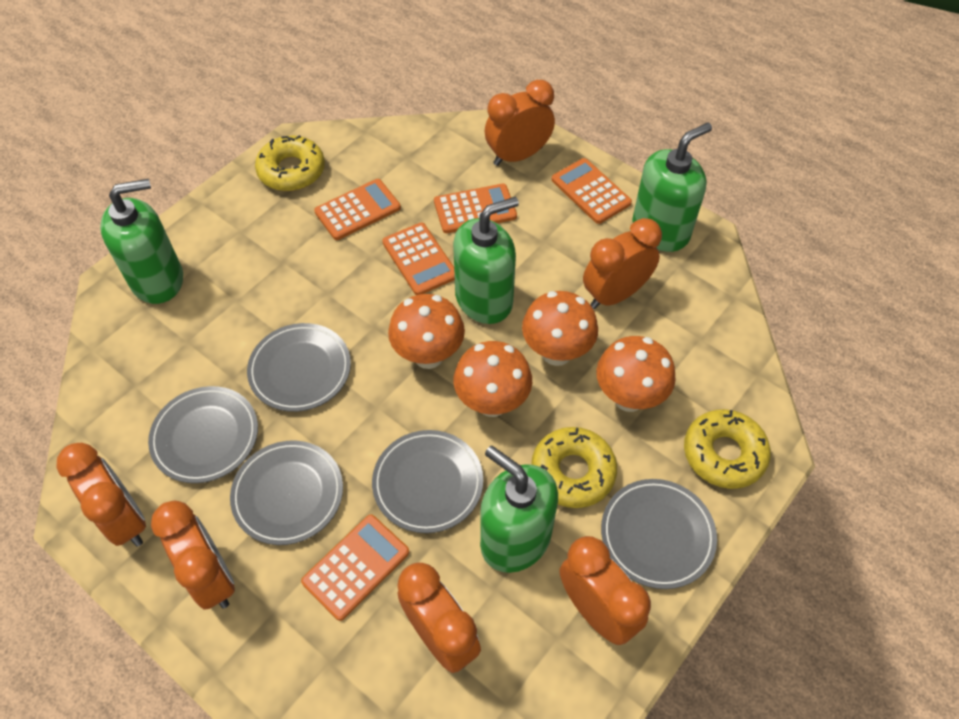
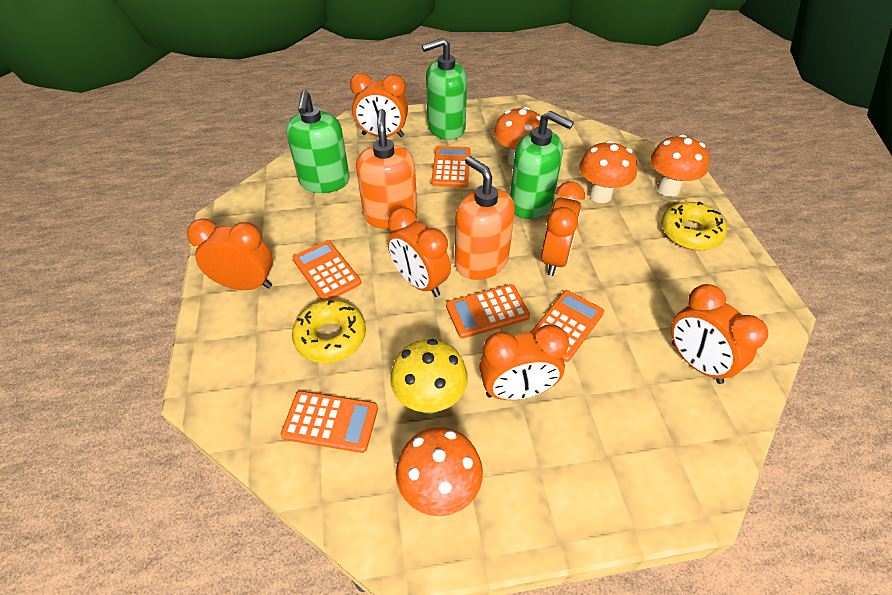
green soap dispenser: 4 -> 3
grey plate: 5 -> 0
orange soap dispenser: 0 -> 2
yellow donut: 3 -> 2
yellow mushroom: 0 -> 1

